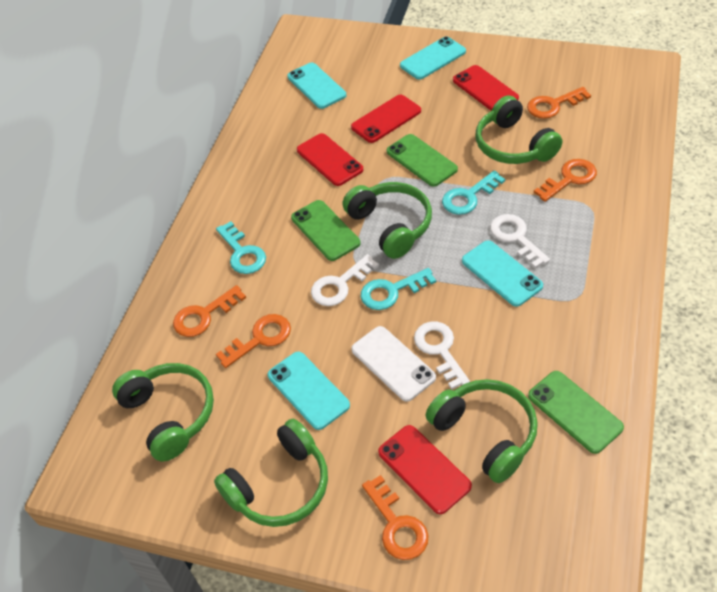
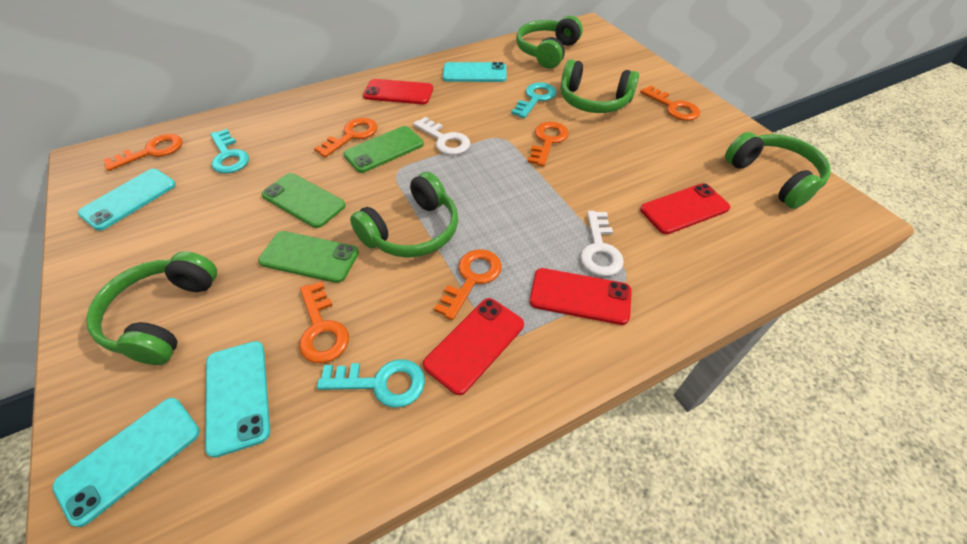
orange key: 5 -> 6
white key: 3 -> 2
white phone: 1 -> 0

